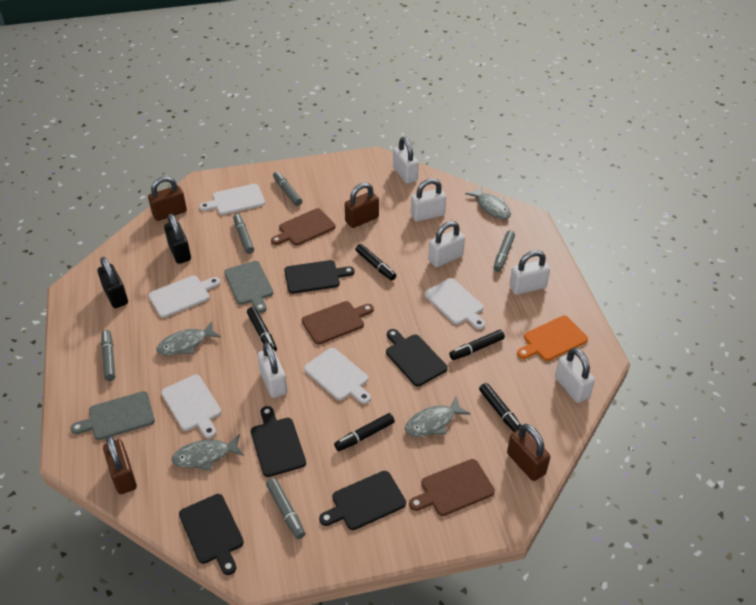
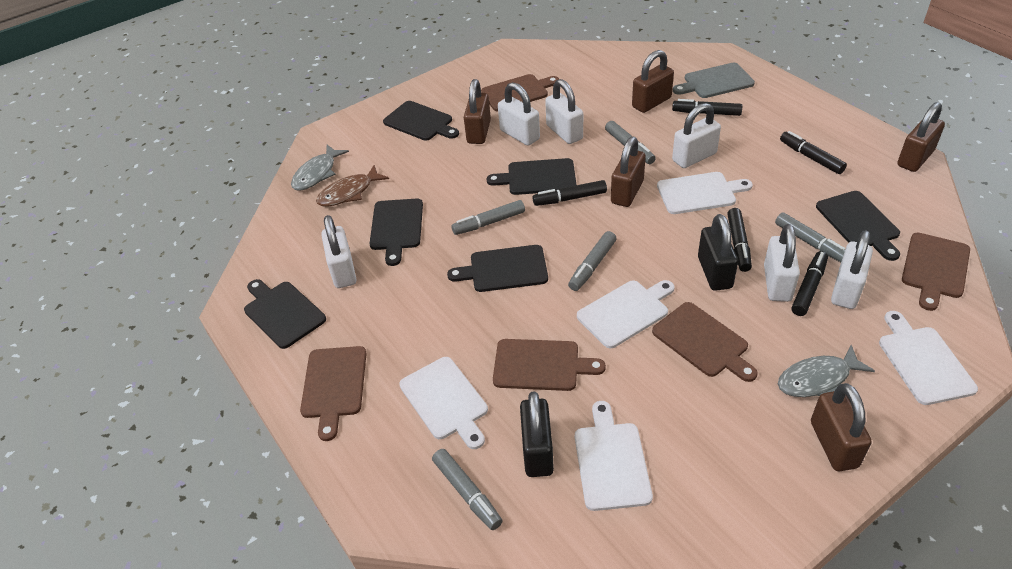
black cutting board: 5 -> 6
brown cutting board: 3 -> 5
brown fish: 0 -> 1
brown padlock: 4 -> 5
grey cutting board: 2 -> 1
grey fish: 4 -> 2
orange cutting board: 1 -> 0

